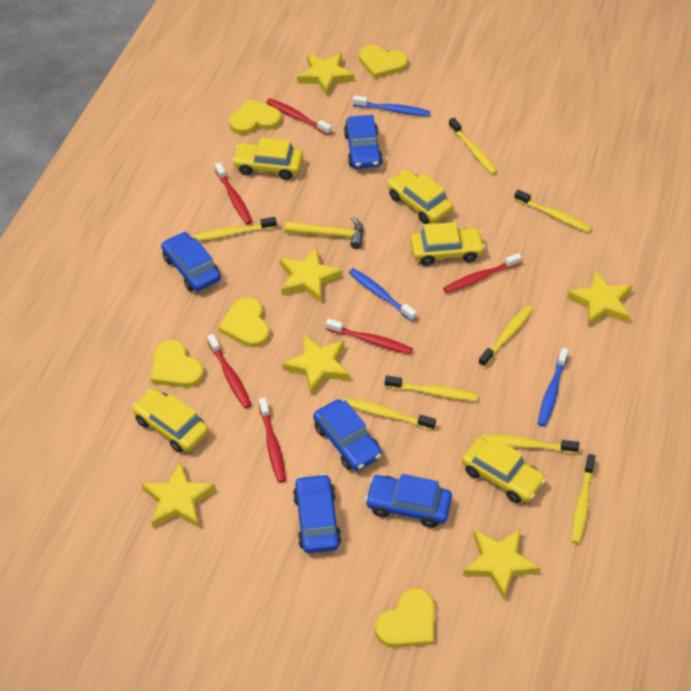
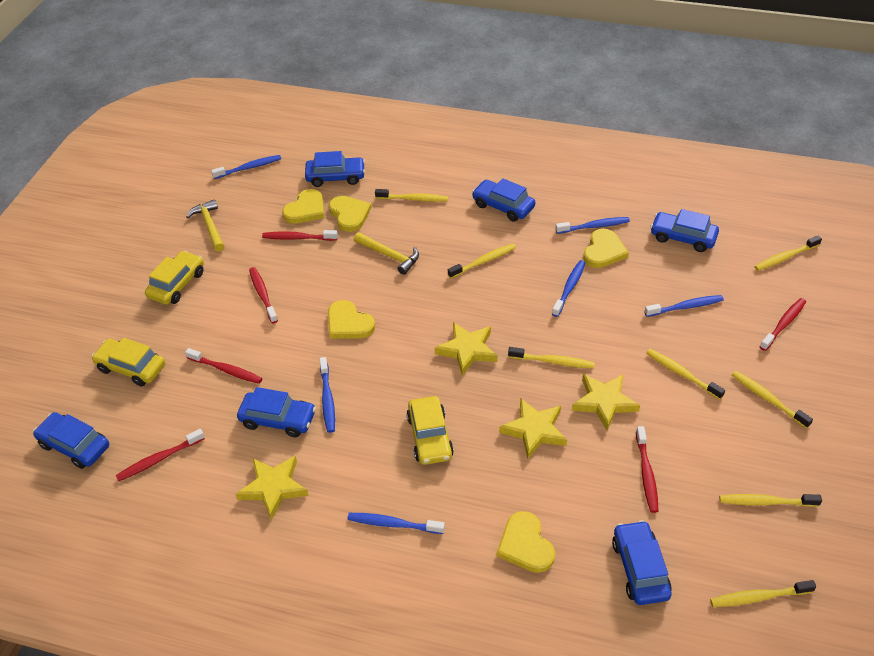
blue car: 5 -> 6
blue toothbrush: 3 -> 6
yellow car: 5 -> 3
yellow hammer: 1 -> 2
yellow star: 6 -> 4

